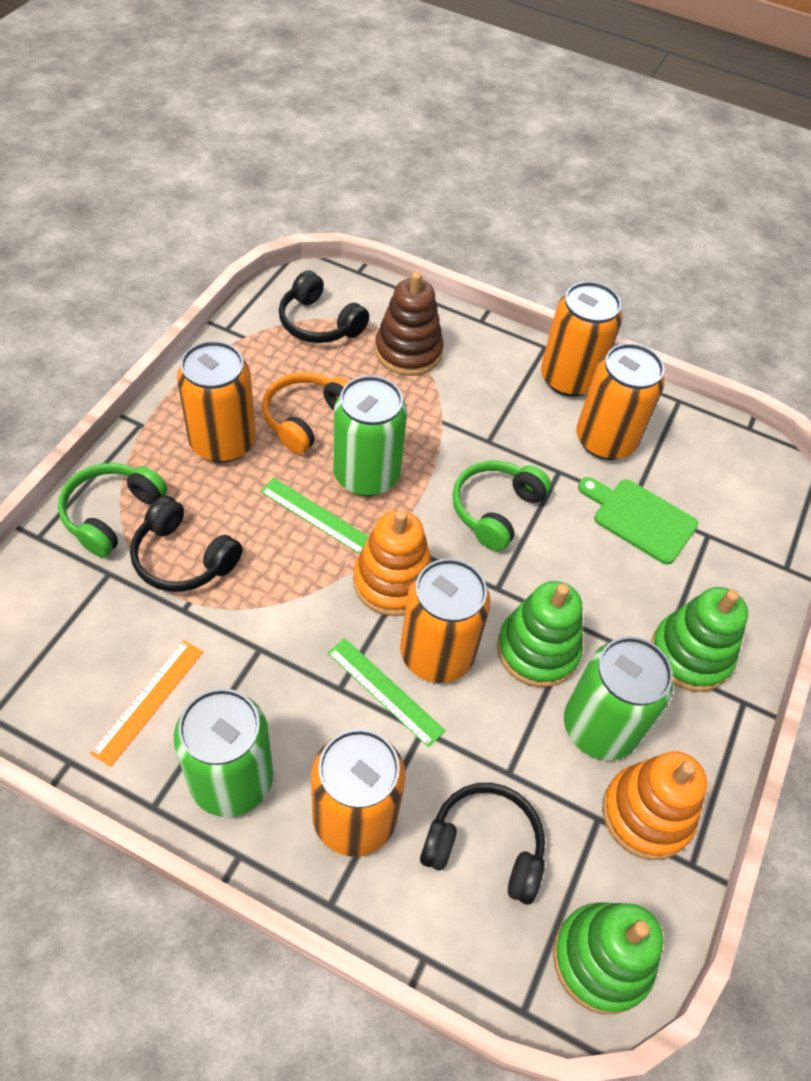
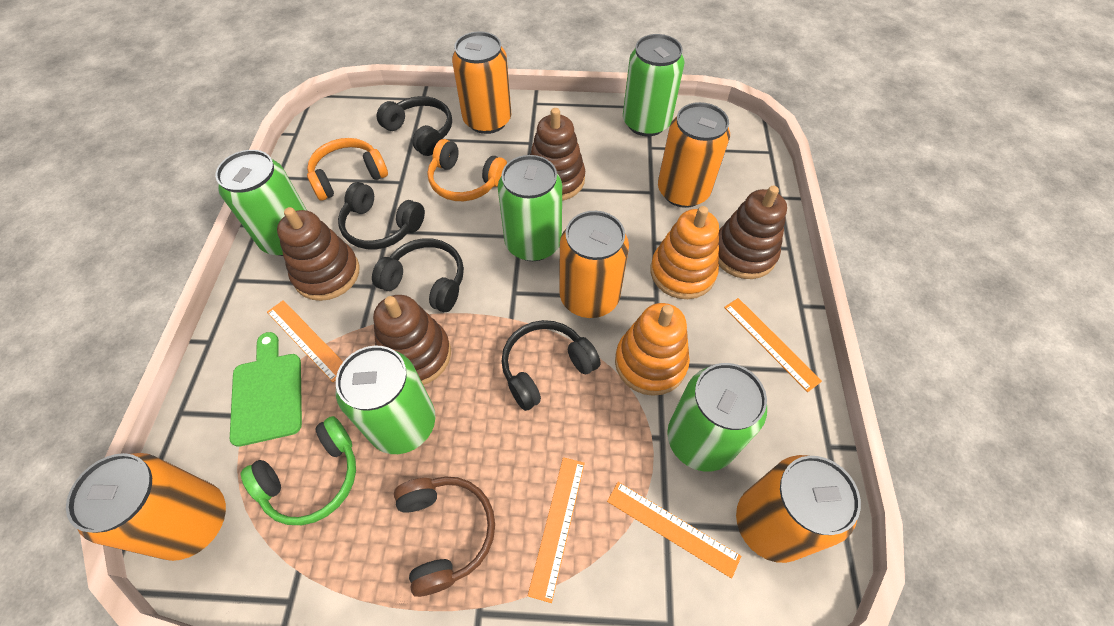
black headphones: 3 -> 4
brown headphones: 0 -> 1
brown stacking toy: 1 -> 4
green can: 3 -> 5
green headphones: 2 -> 1
green ruler: 2 -> 0
green stacking toy: 3 -> 0
orange headphones: 1 -> 2
orange ruler: 1 -> 4

